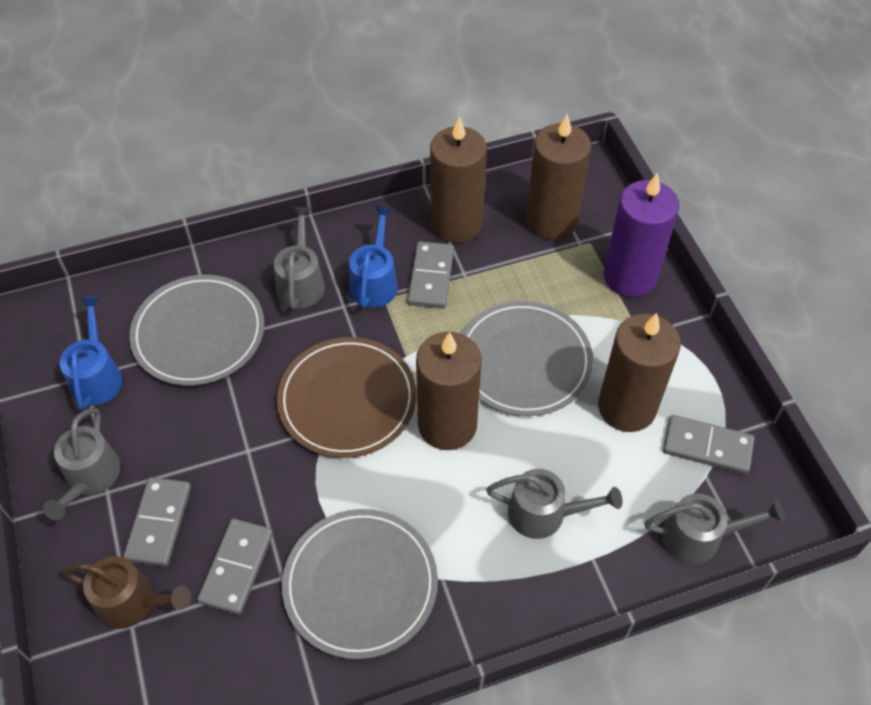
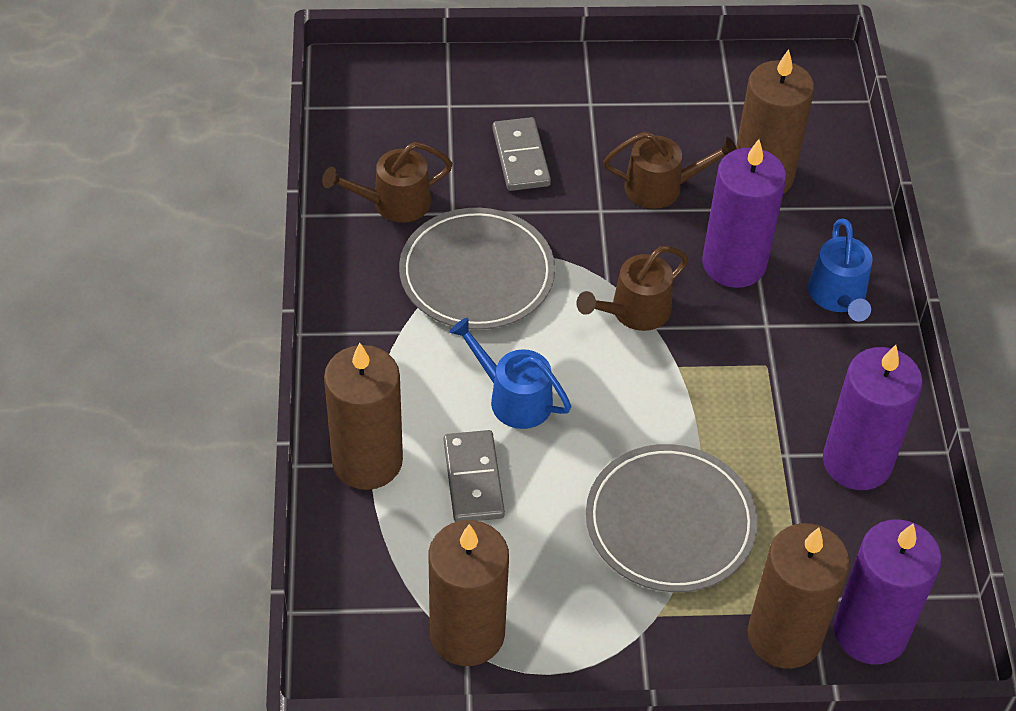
brown plate: 1 -> 0
brown watering can: 1 -> 3
grey domino: 4 -> 2
grey plate: 3 -> 2
grey watering can: 4 -> 0
purple candle: 1 -> 3

